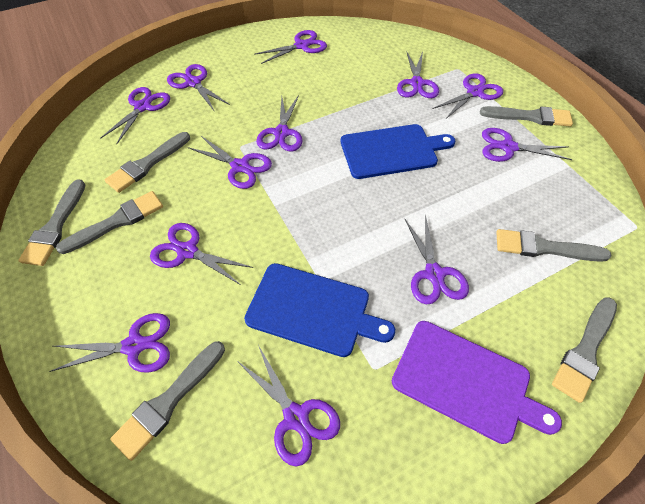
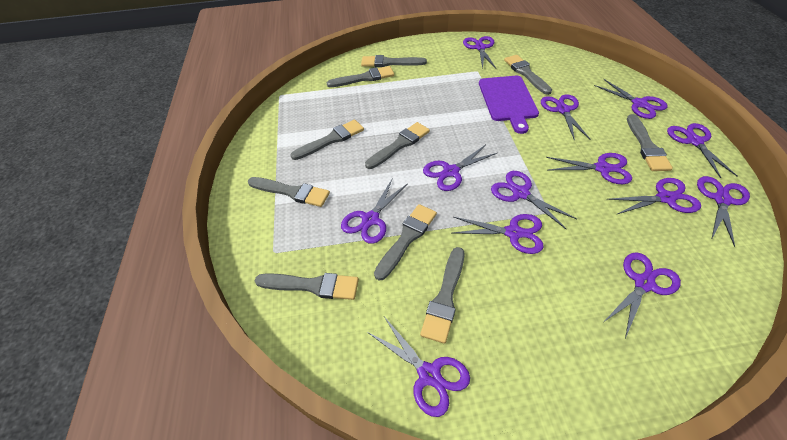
blue cutting board: 2 -> 0
grey brush: 7 -> 10
purple scissors: 12 -> 13

